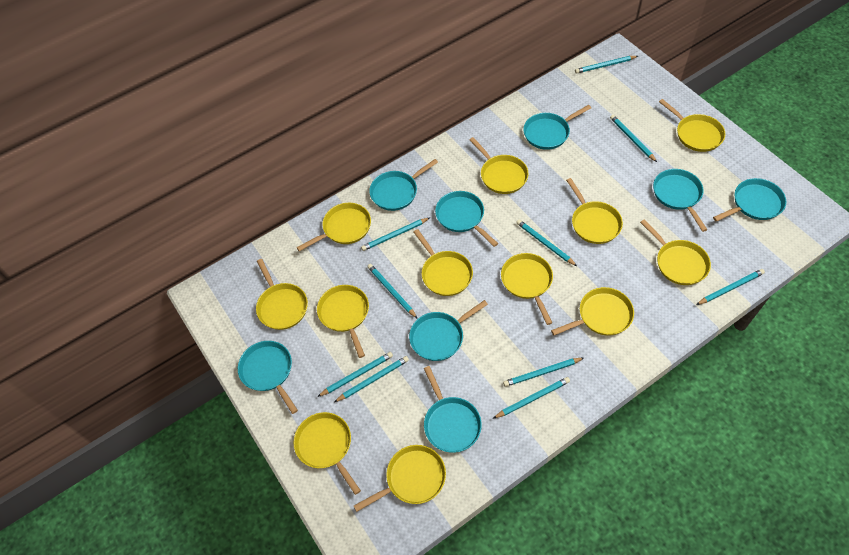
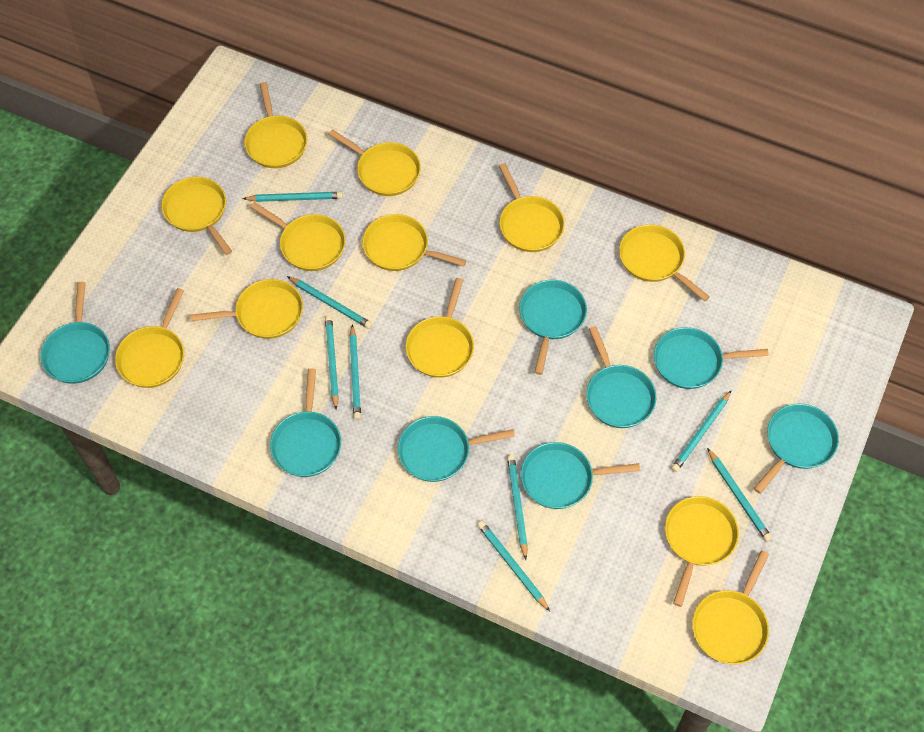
turquoise pencil: 10 -> 8

